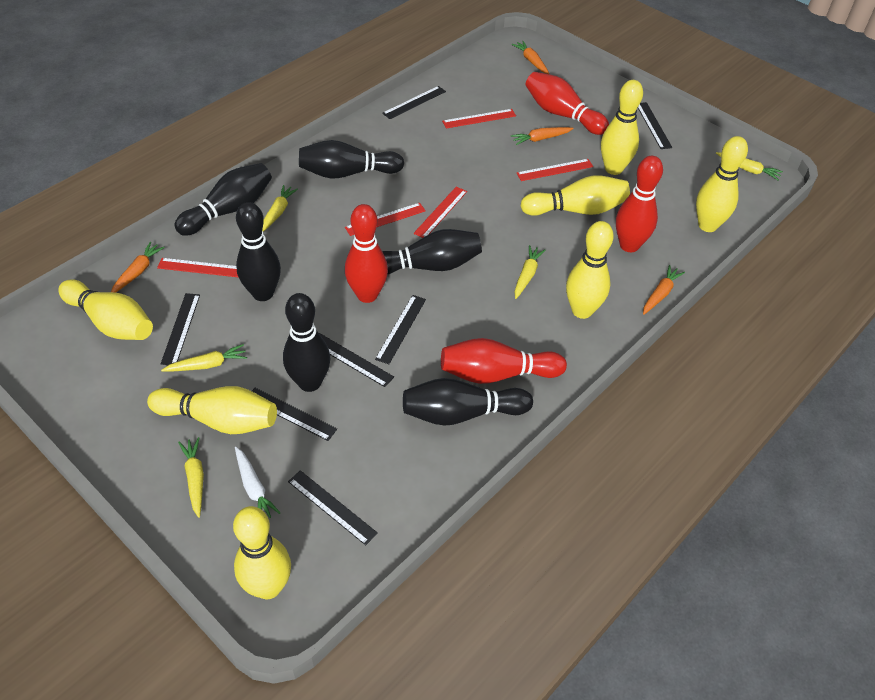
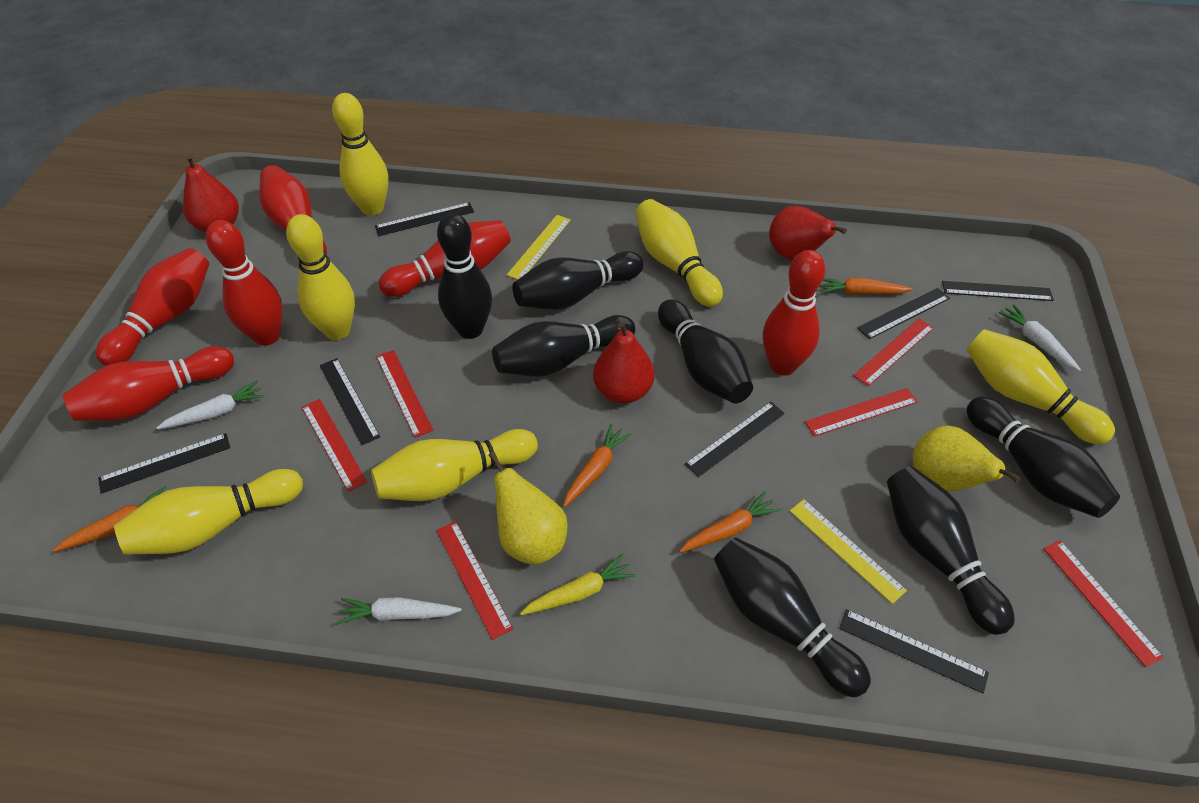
black bowling pin: 6 -> 7
red bowling pin: 4 -> 6
red pear: 0 -> 3
red ruler: 5 -> 6
white carrot: 1 -> 3
yellow bowling pin: 7 -> 6
yellow carrot: 5 -> 1
yellow pear: 0 -> 2
yellow ruler: 0 -> 2

